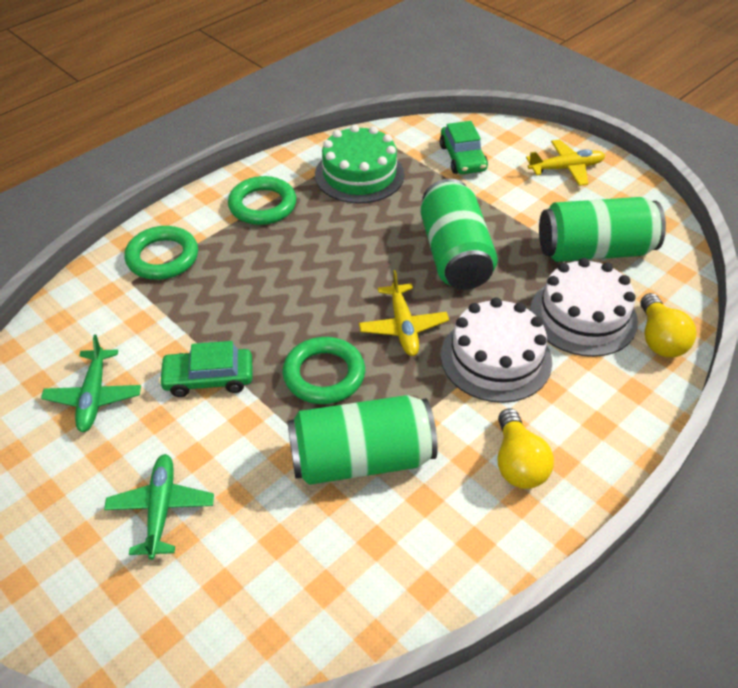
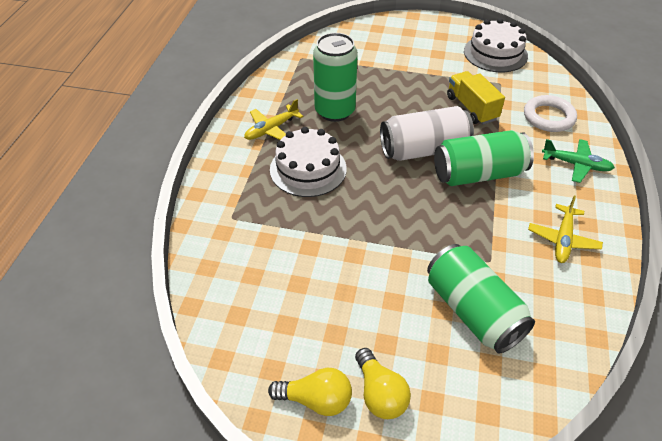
green cake: 1 -> 0
green car: 2 -> 0
green plane: 2 -> 1
green ring: 3 -> 0
white can: 0 -> 1
white ring: 0 -> 1
yellow truck: 0 -> 1

